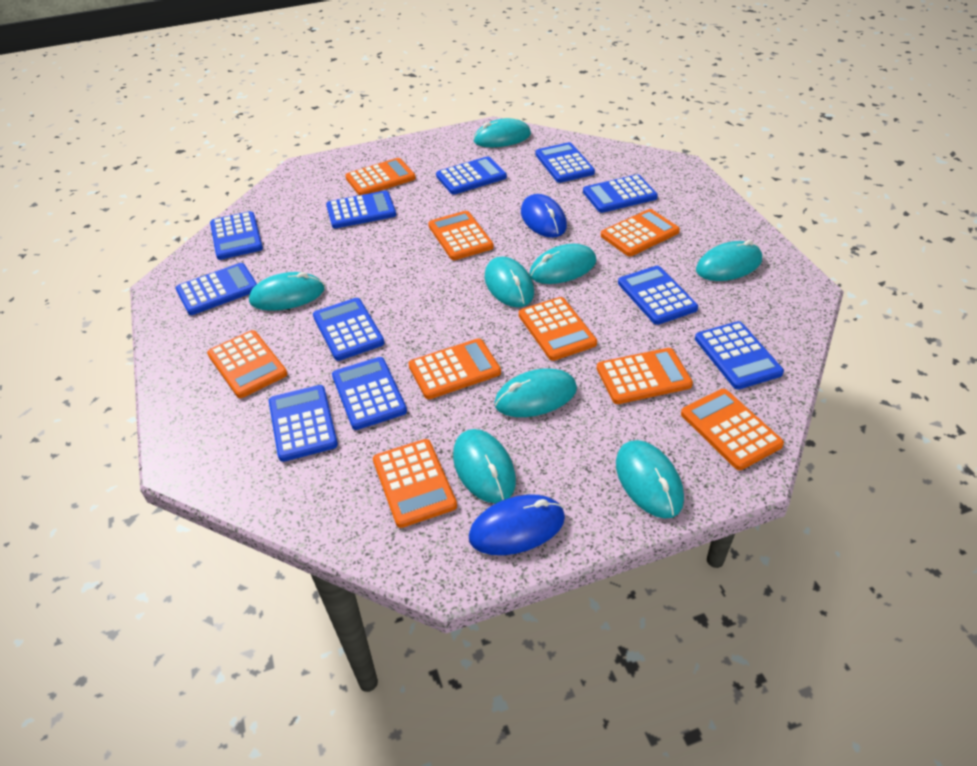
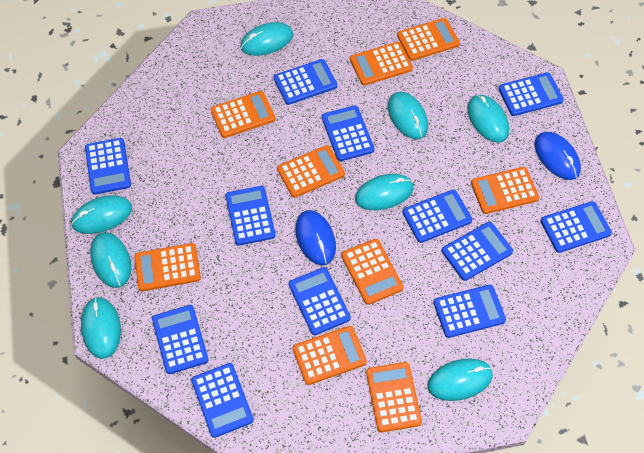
blue calculator: 11 -> 12

